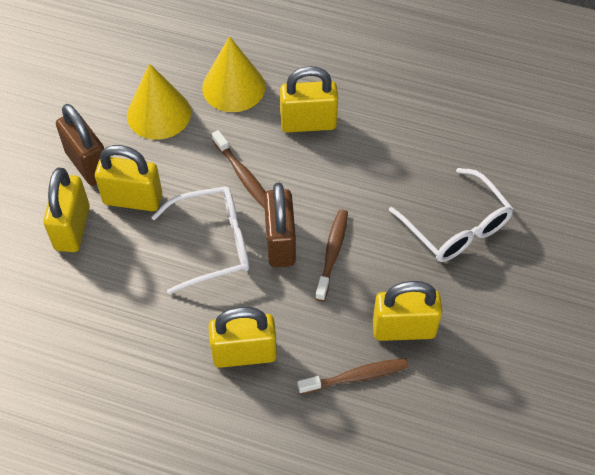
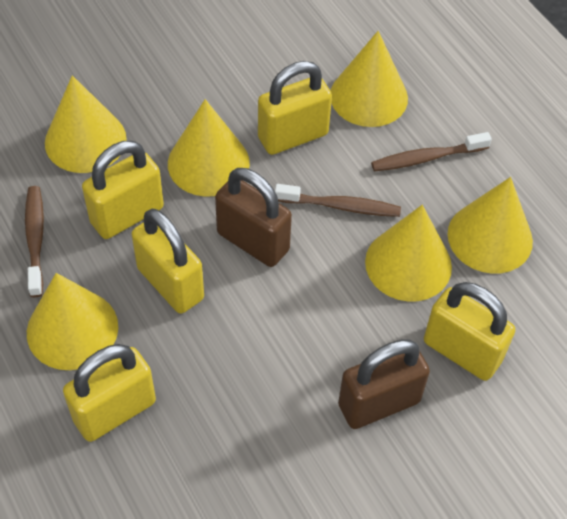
white glasses: 2 -> 0
yellow cone: 2 -> 6

